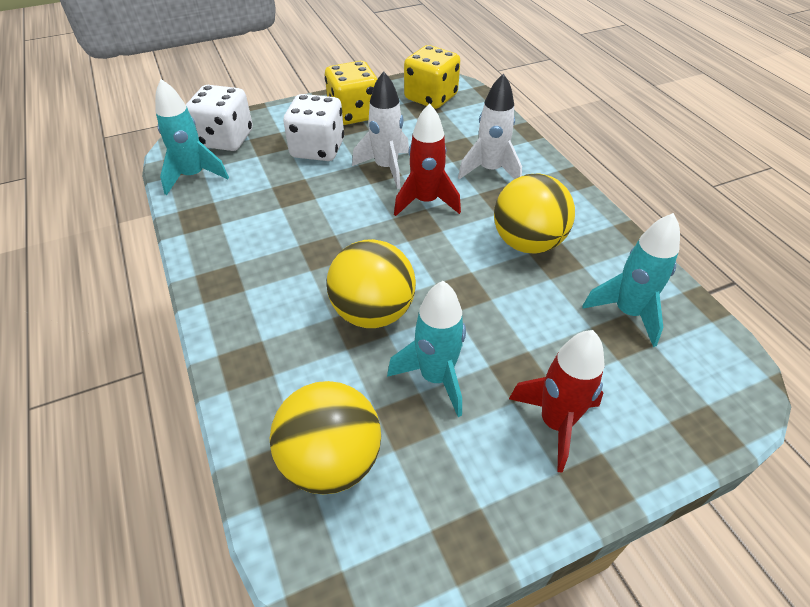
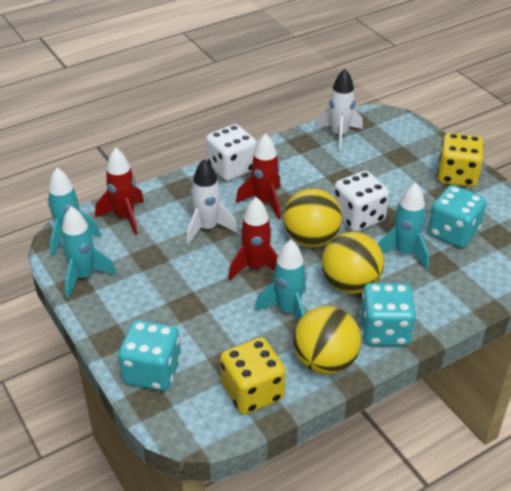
red rocket: 2 -> 3
turquoise dice: 0 -> 3
turquoise rocket: 3 -> 4

